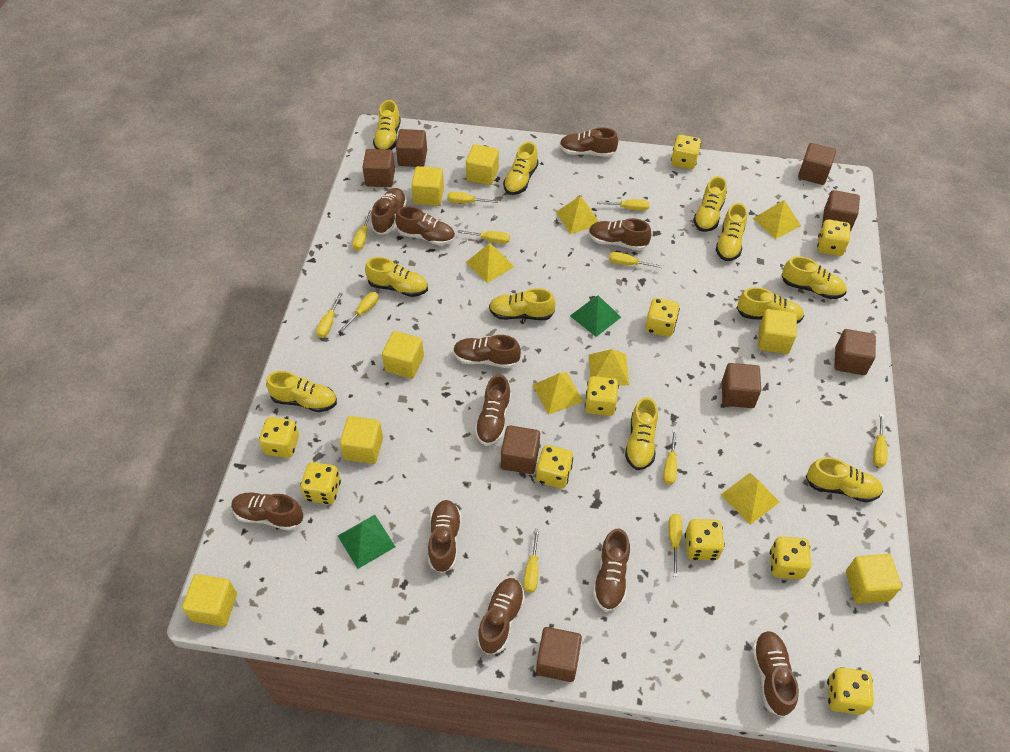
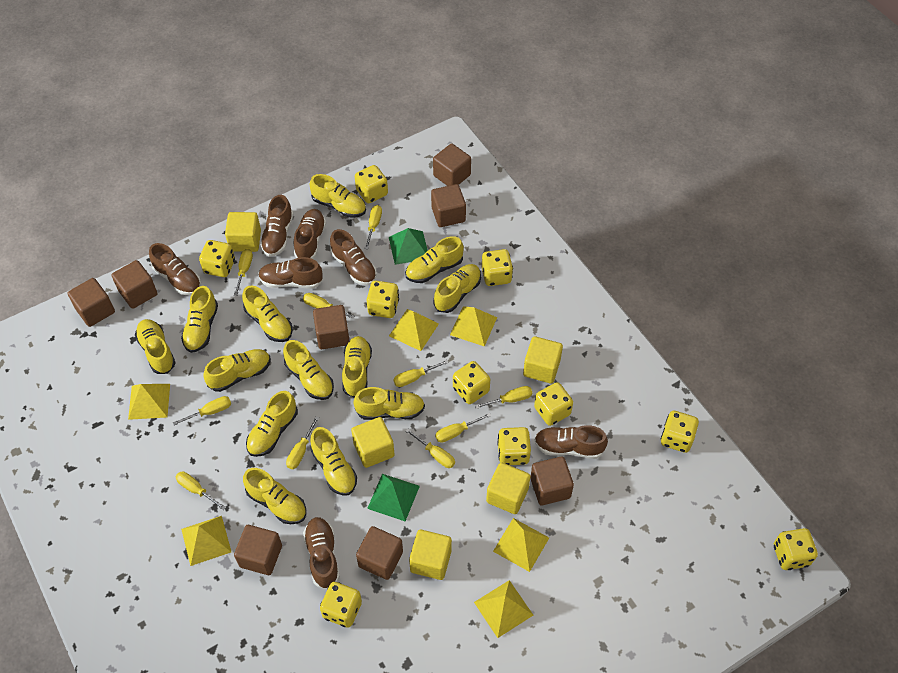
brown shoe: 11 -> 7
yellow cube: 7 -> 5
yellow screwdriver: 11 -> 10
yellow shoe: 11 -> 13

